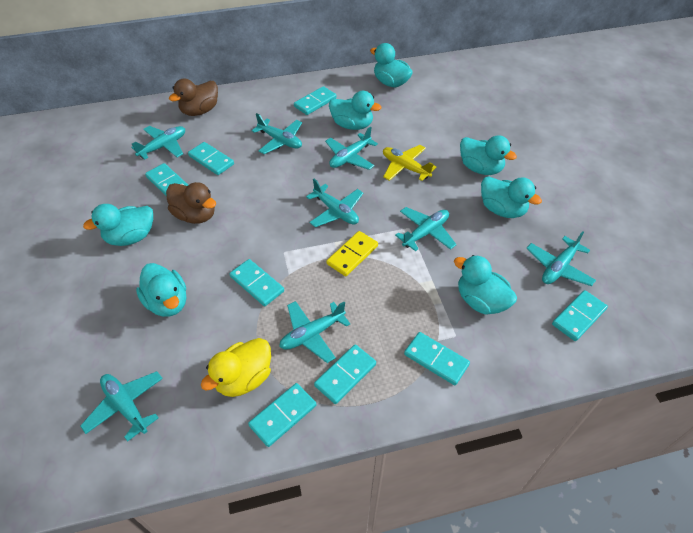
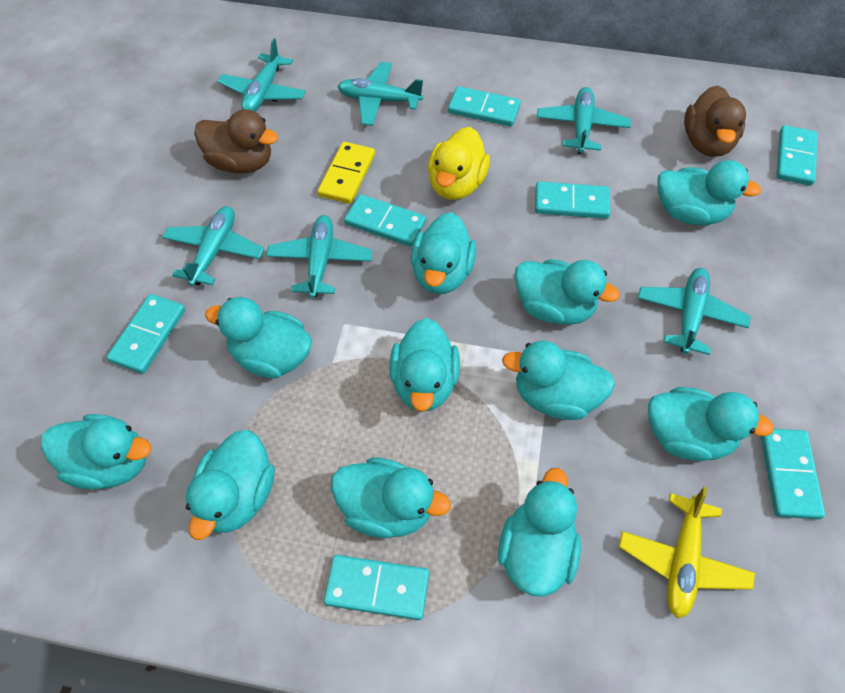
turquoise domino: 8 -> 7
turquoise duck: 7 -> 11
turquoise plane: 8 -> 6

